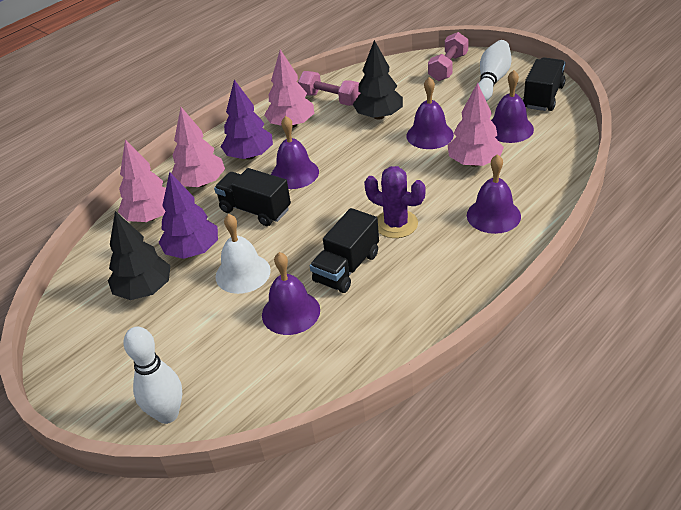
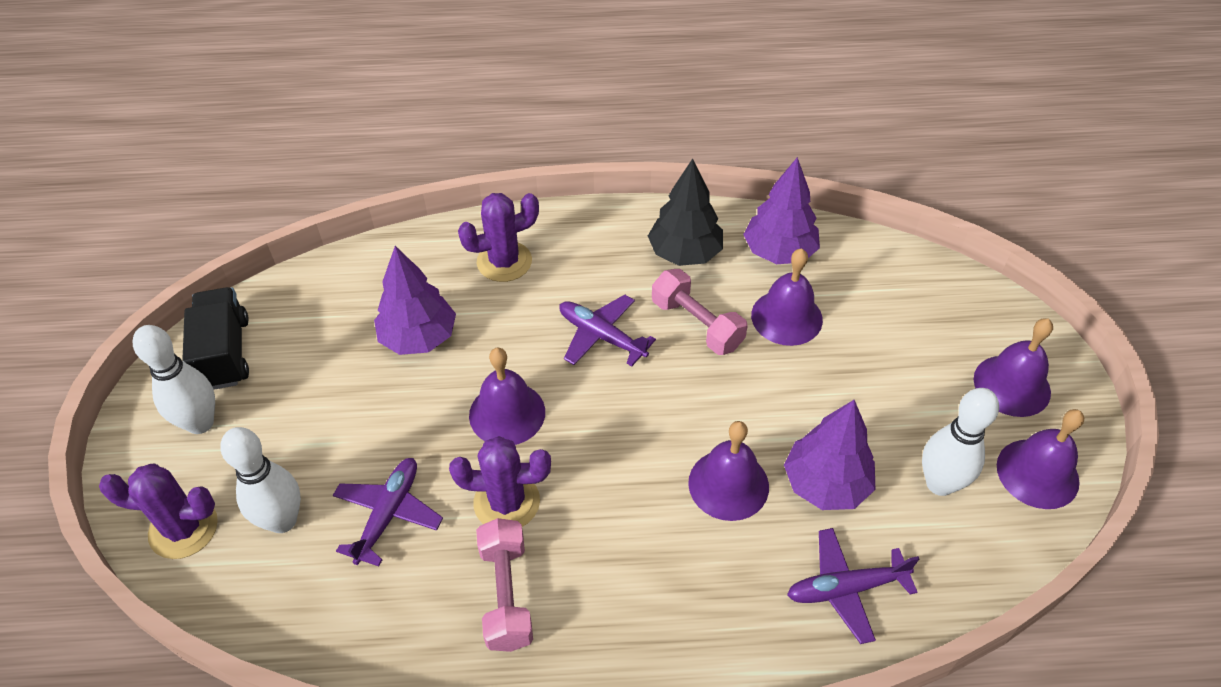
black tree: 2 -> 1
black truck: 3 -> 1
pink tree: 4 -> 0
purple cactus: 1 -> 3
purple plane: 0 -> 3
purple tree: 2 -> 3
white bell: 1 -> 0
white bowling pin: 2 -> 3

